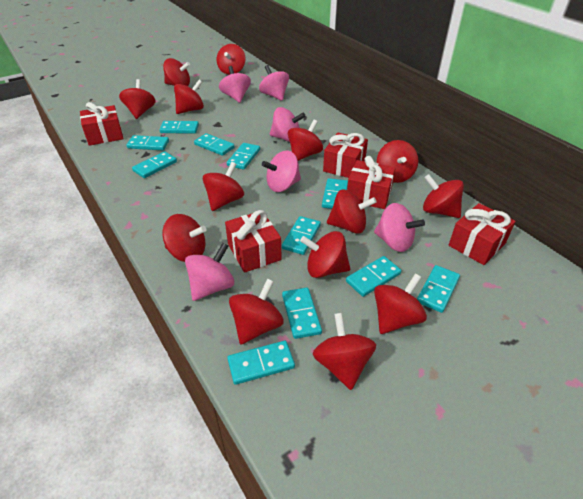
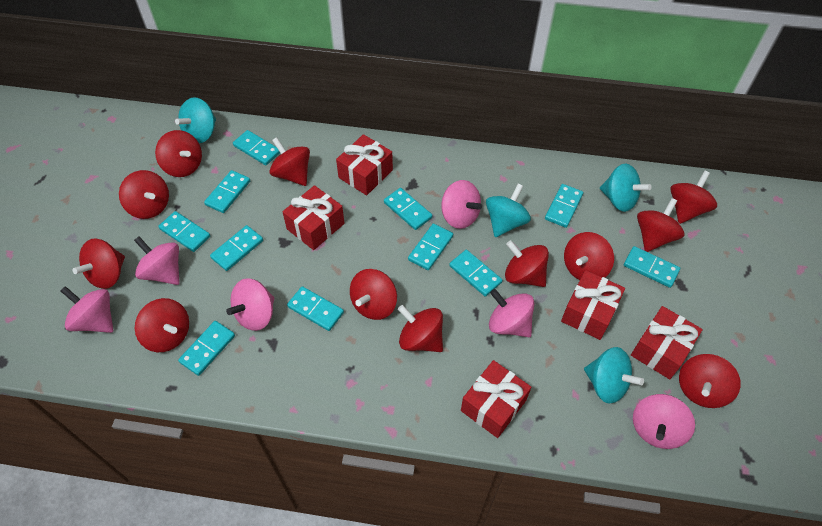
red spinning top: 14 -> 12
turquoise spinning top: 0 -> 4

